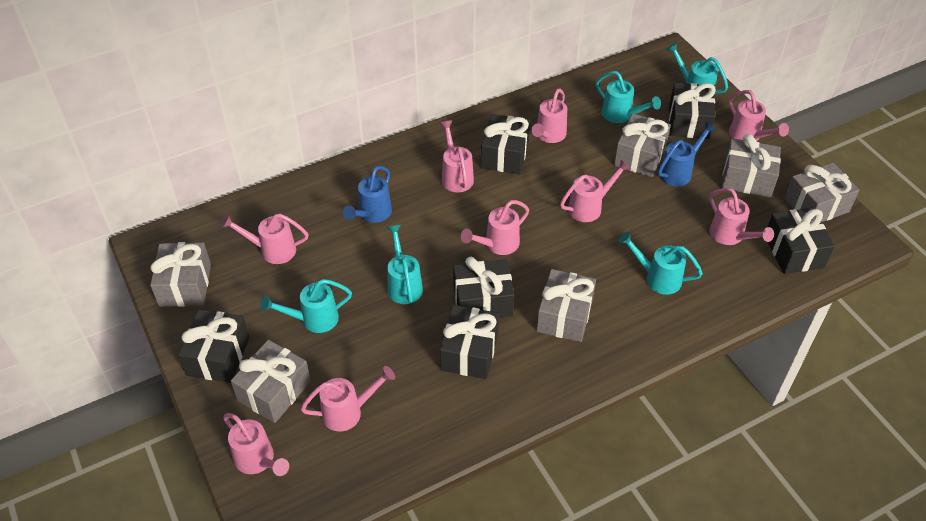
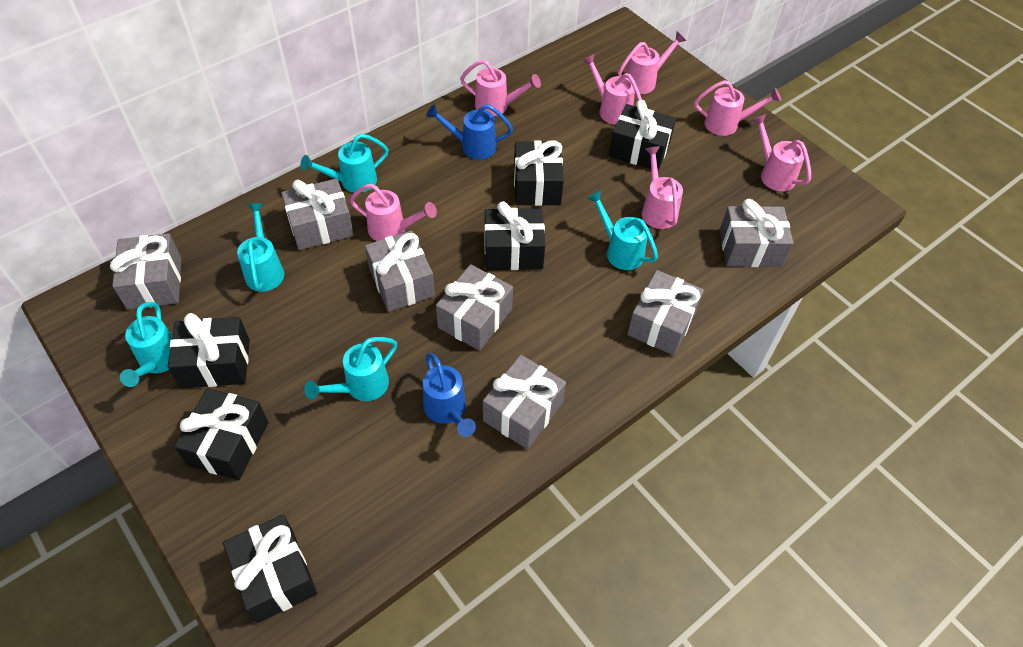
grey gift: 6 -> 7
pink watering can: 9 -> 7

